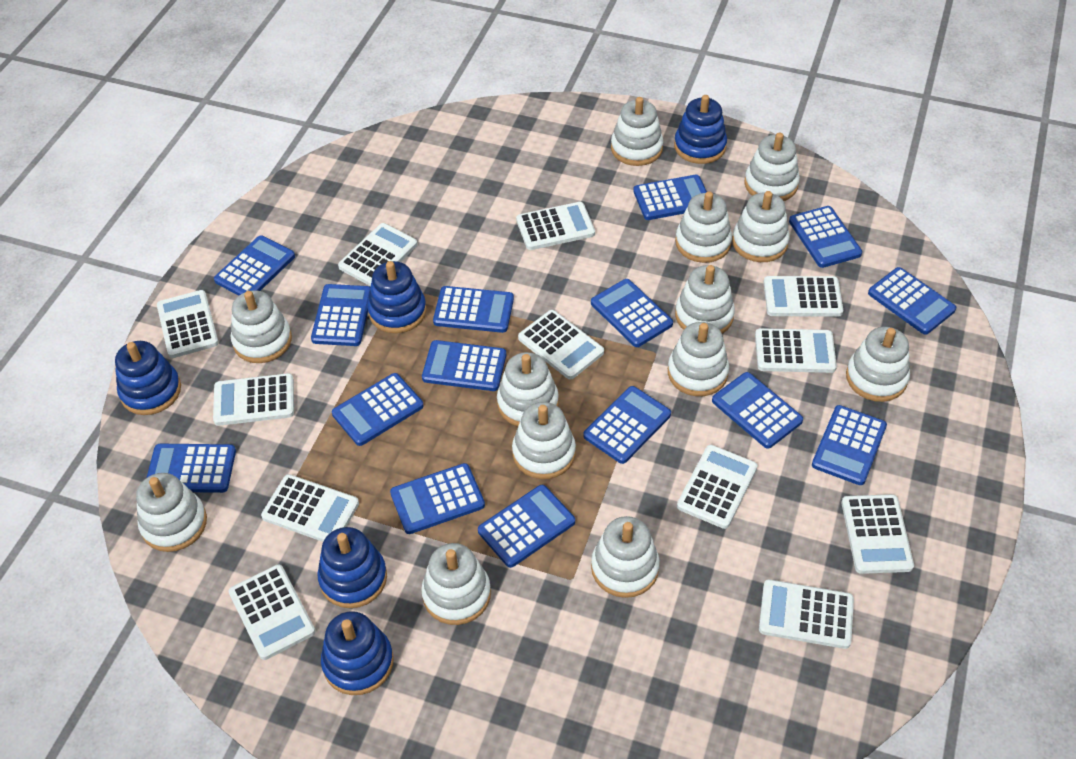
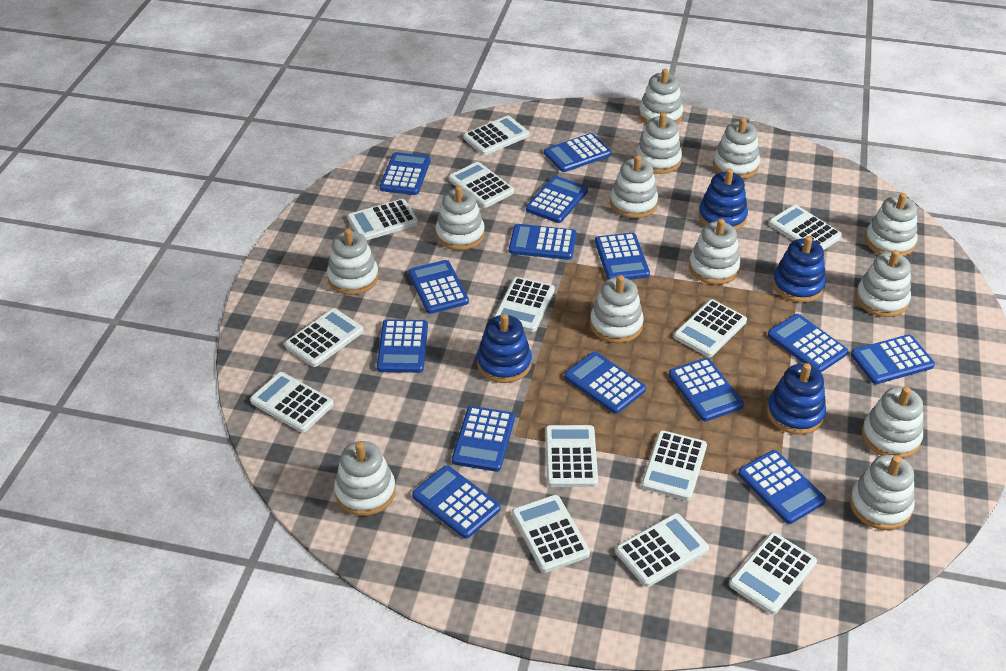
blue calculator: 15 -> 14
blue stacking toy: 5 -> 4
white calculator: 12 -> 13

